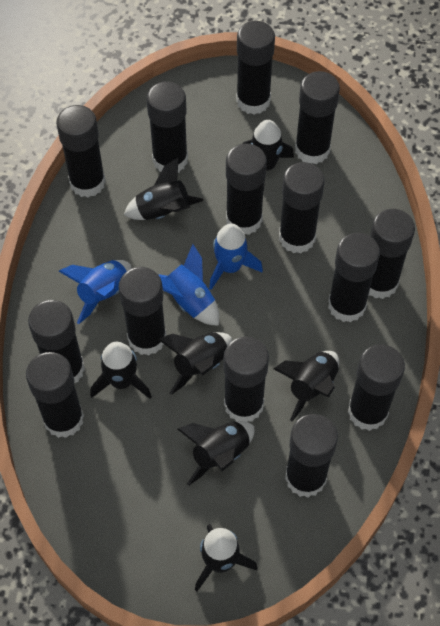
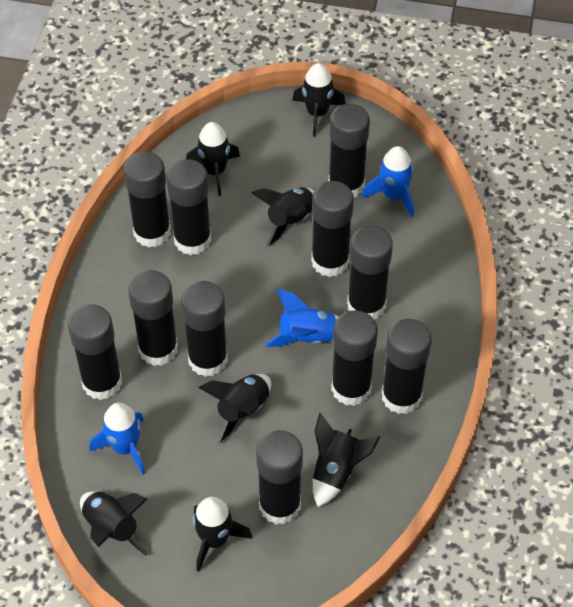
black glue stick: 14 -> 11

